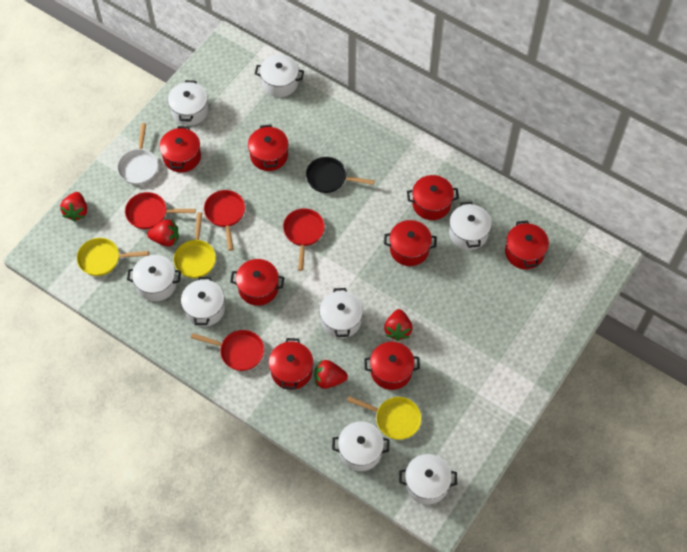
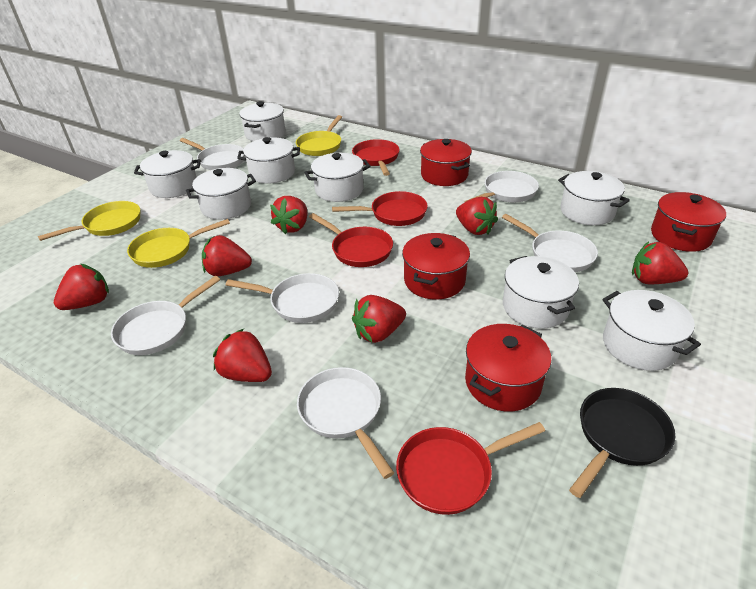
red pot: 8 -> 4
red strawberry: 4 -> 7
white pan: 1 -> 6

